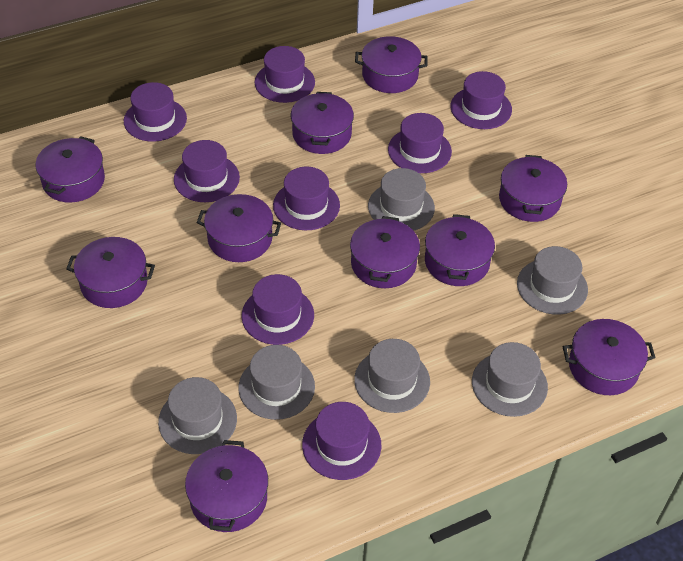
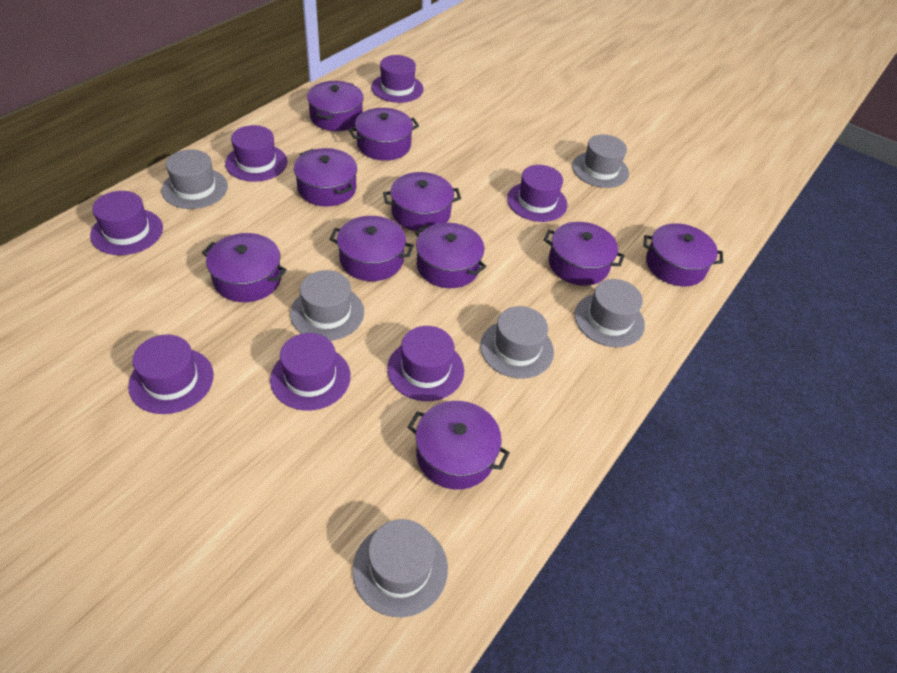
purple hat: 8 -> 7

